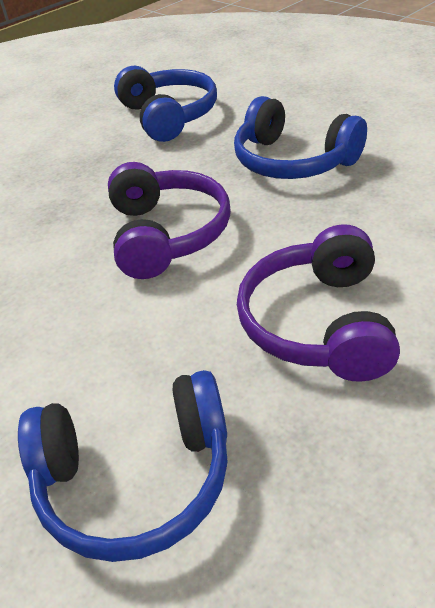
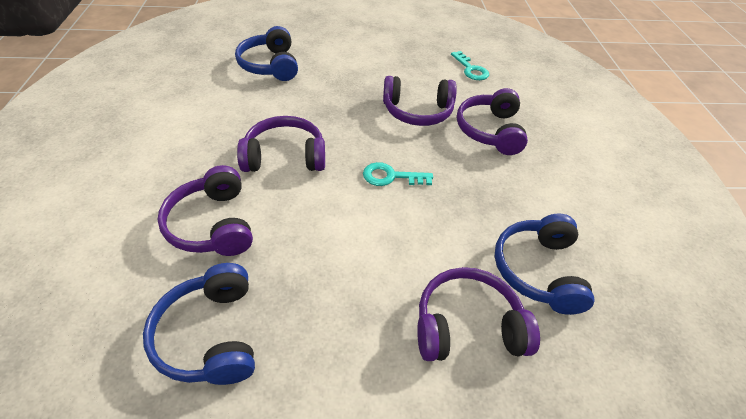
purple headphones: 2 -> 5
turquoise key: 0 -> 2

